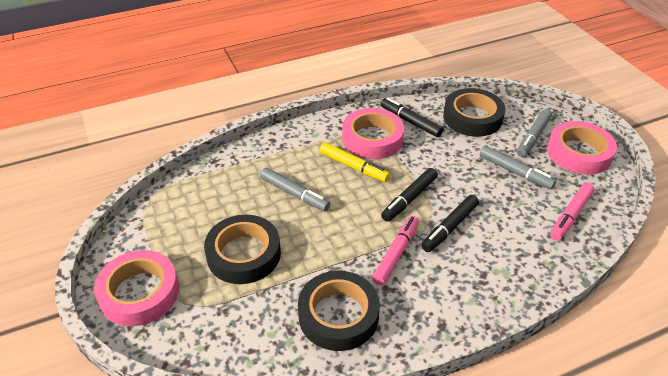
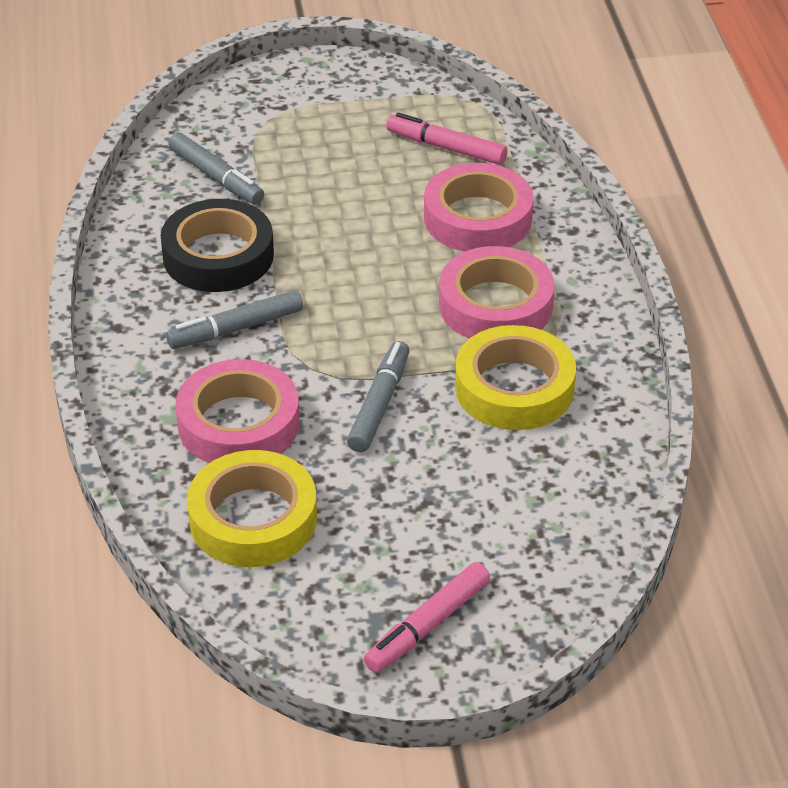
black marker: 3 -> 0
black tape: 3 -> 1
yellow marker: 1 -> 0
yellow tape: 0 -> 2

